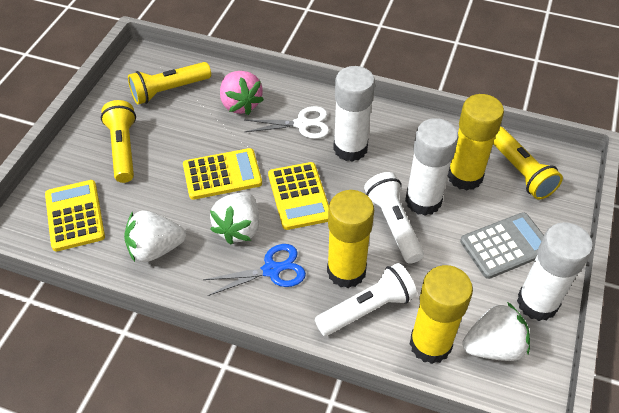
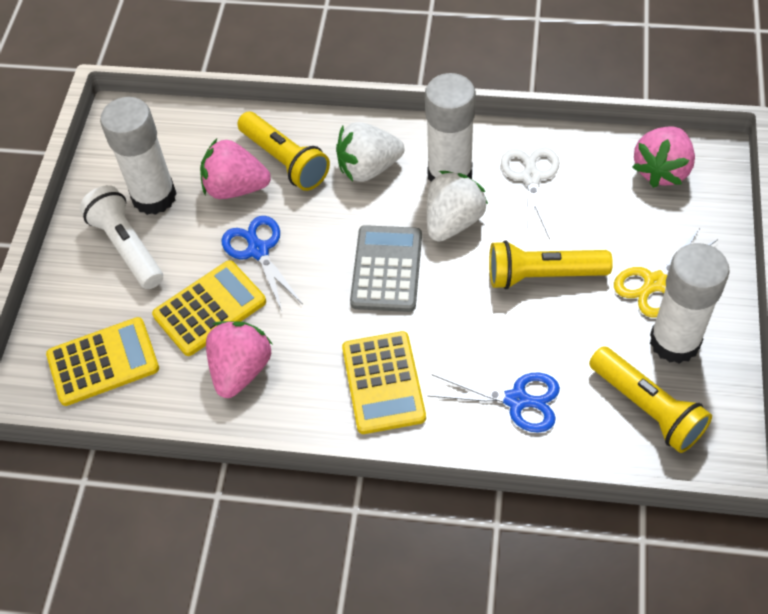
blue scissors: 1 -> 2
pink strawberry: 1 -> 3
white flashlight: 2 -> 1
white strawberry: 3 -> 2
yellow glue stick: 3 -> 0
yellow scissors: 0 -> 1

